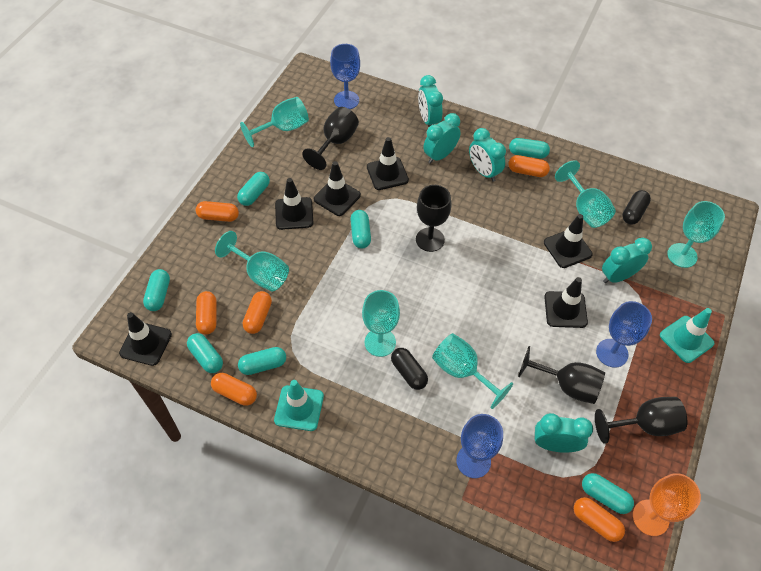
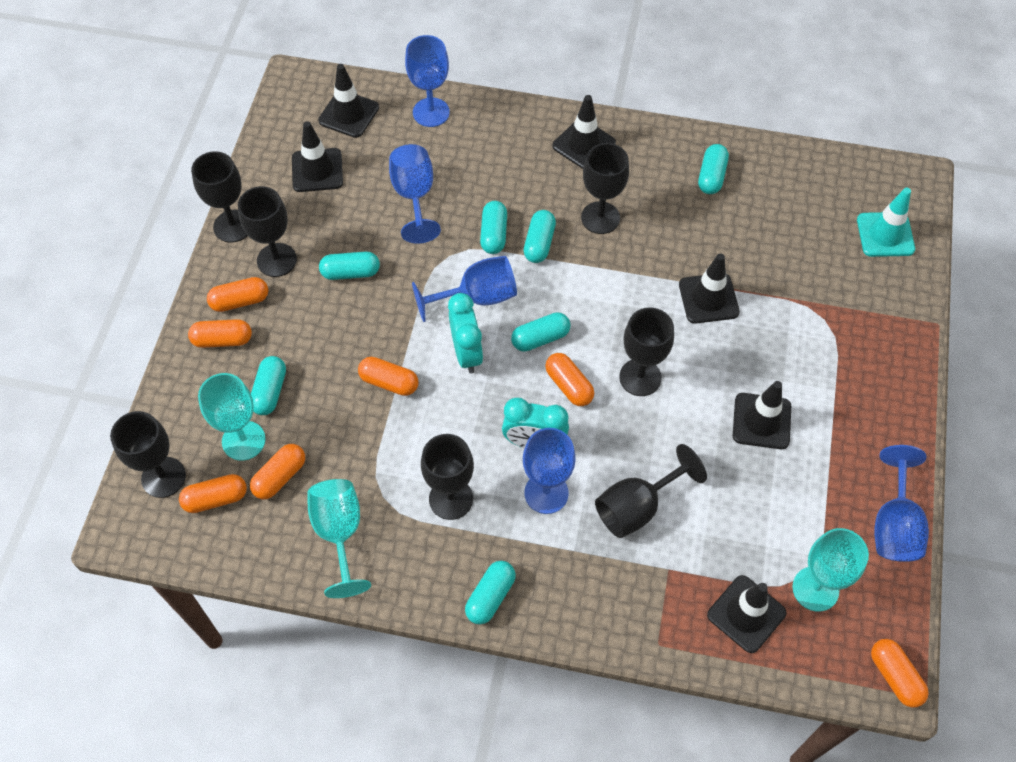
black capsule: 2 -> 0
black goblet: 4 -> 7
blue goblet: 3 -> 5
orange capsule: 6 -> 7
orange goblet: 1 -> 0
turquoise clock: 5 -> 2
turquoise goblet: 6 -> 3
turquoise traffic cone: 2 -> 1

